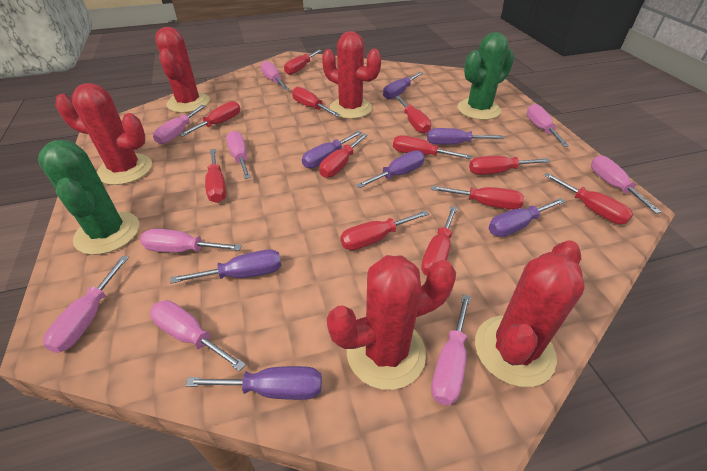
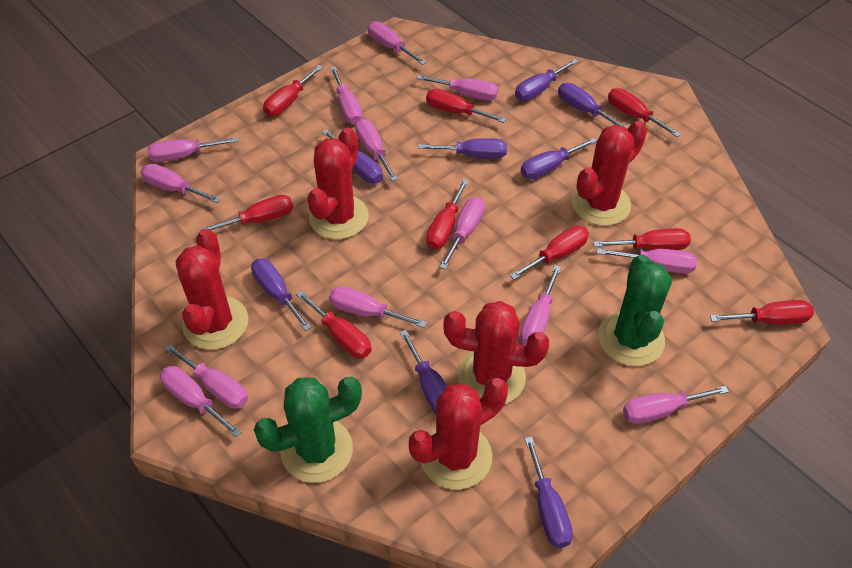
pink screwdriver: 9 -> 13
purple screwdriver: 7 -> 8
red screwdriver: 12 -> 9

